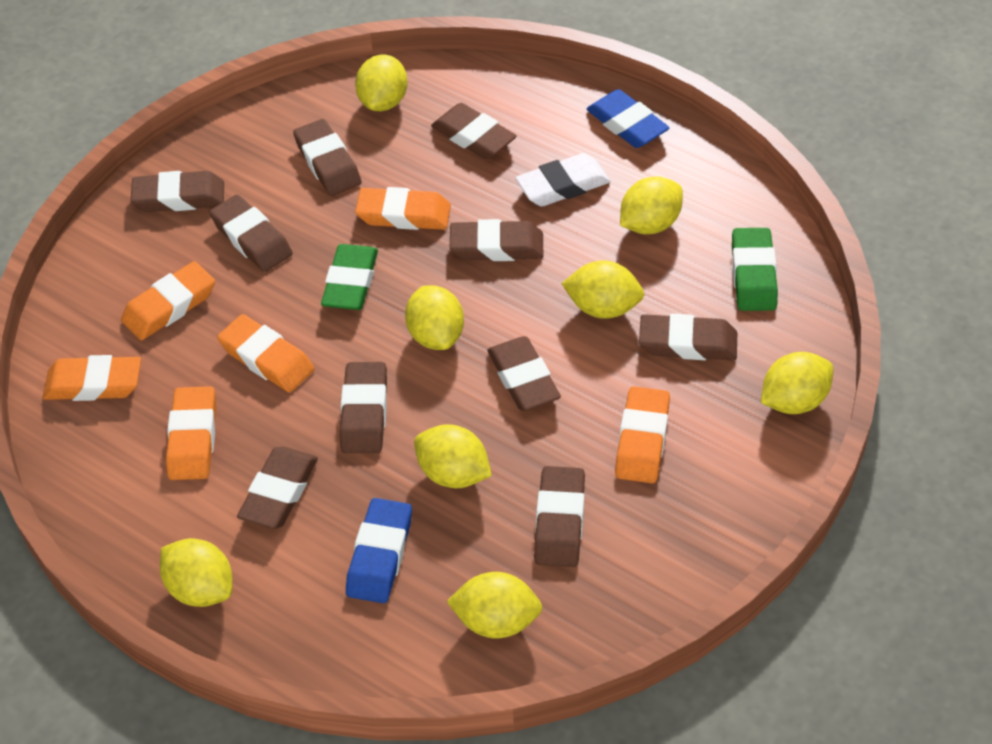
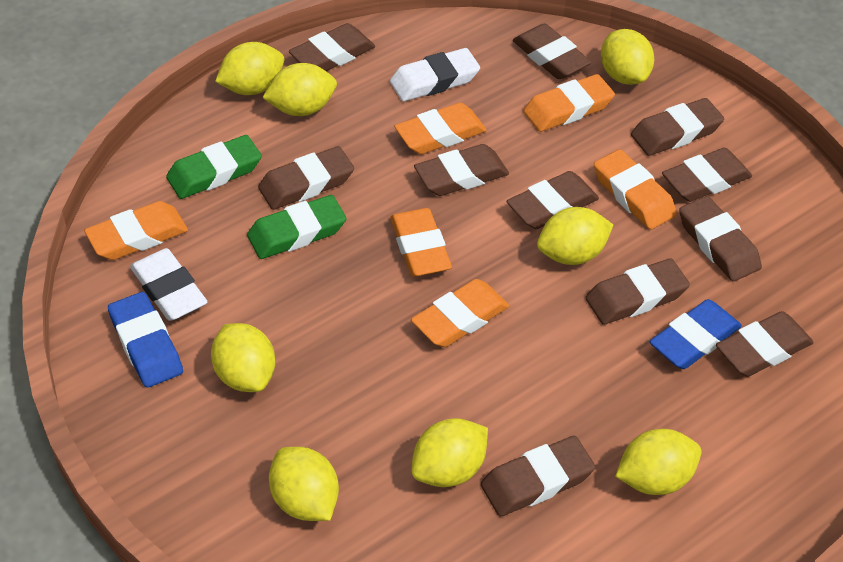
brown eraser: 10 -> 11
white eraser: 1 -> 2

